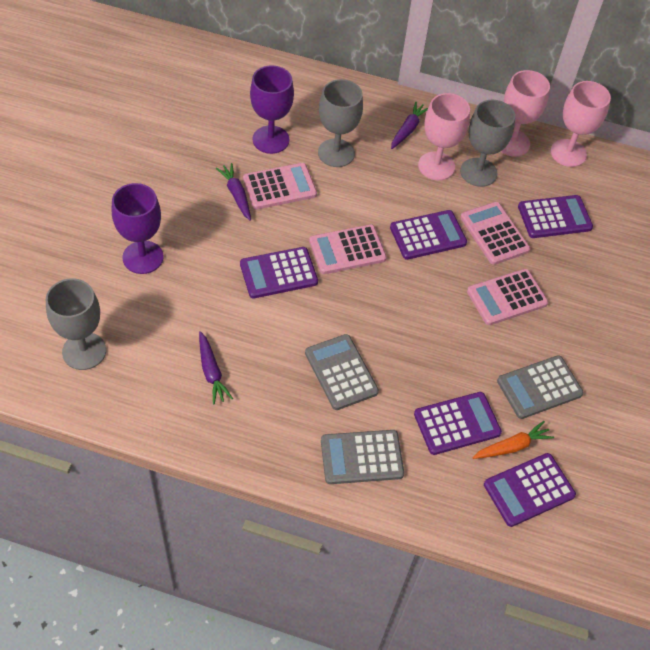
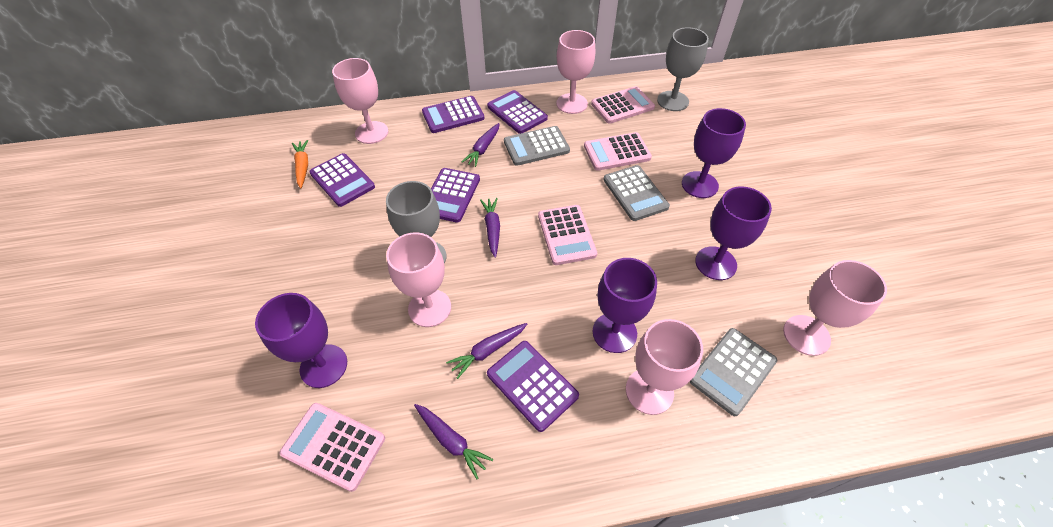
grey goblet: 3 -> 2
pink goblet: 3 -> 5
purple carrot: 3 -> 4
purple goblet: 2 -> 4

